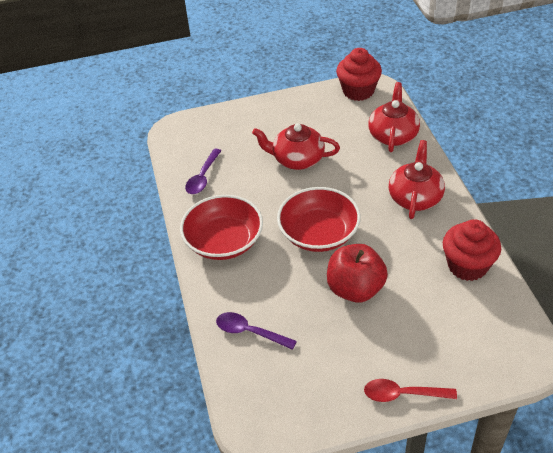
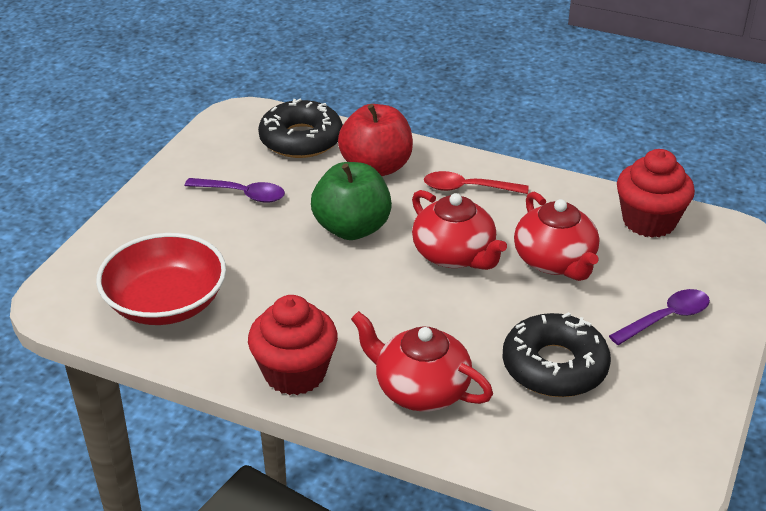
black donut: 0 -> 2
green apple: 0 -> 1
red bowl: 2 -> 1

